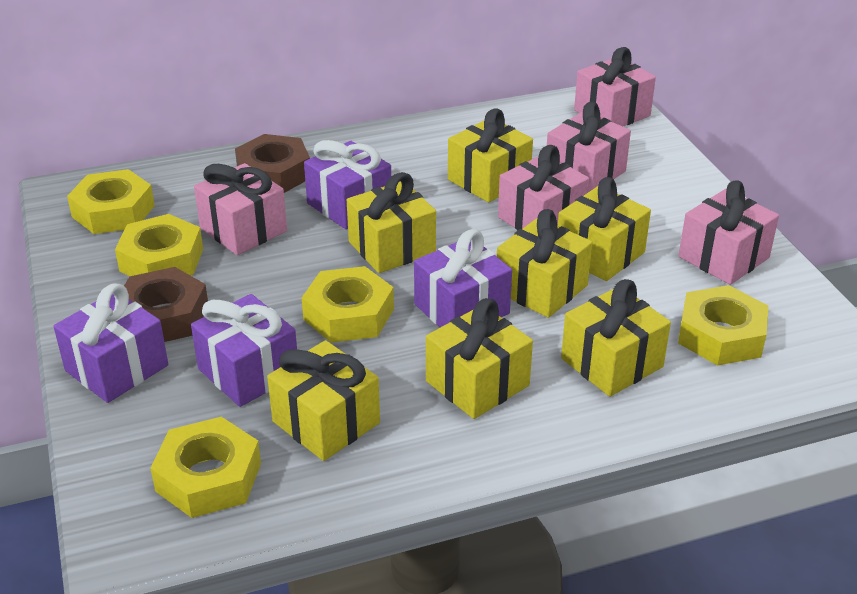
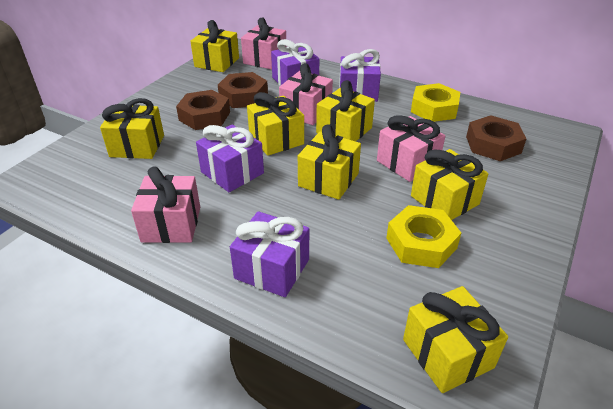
brown nut: 2 -> 3
pink gift: 5 -> 4
yellow nut: 5 -> 2

